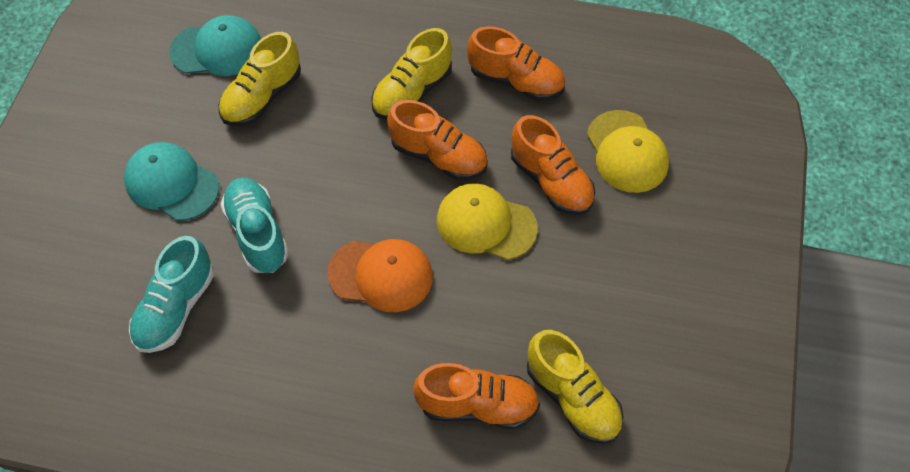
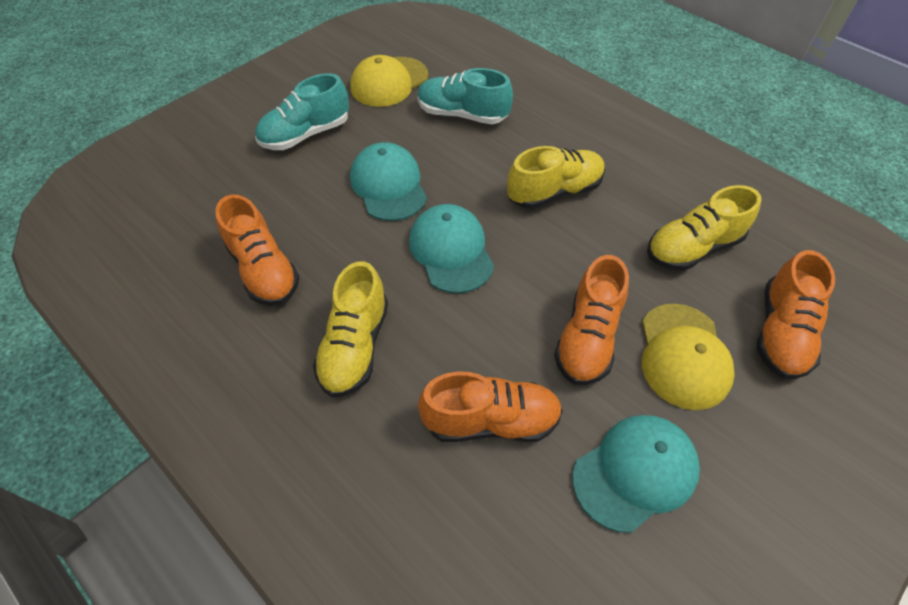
orange cap: 1 -> 0
turquoise cap: 2 -> 3

